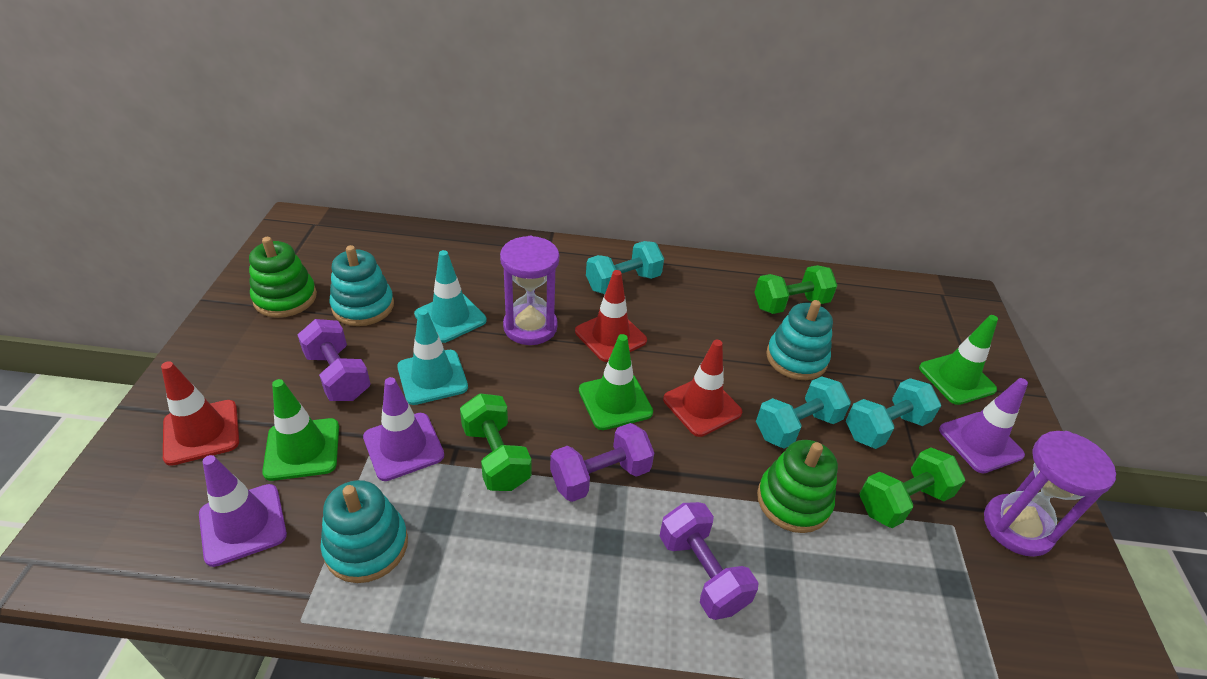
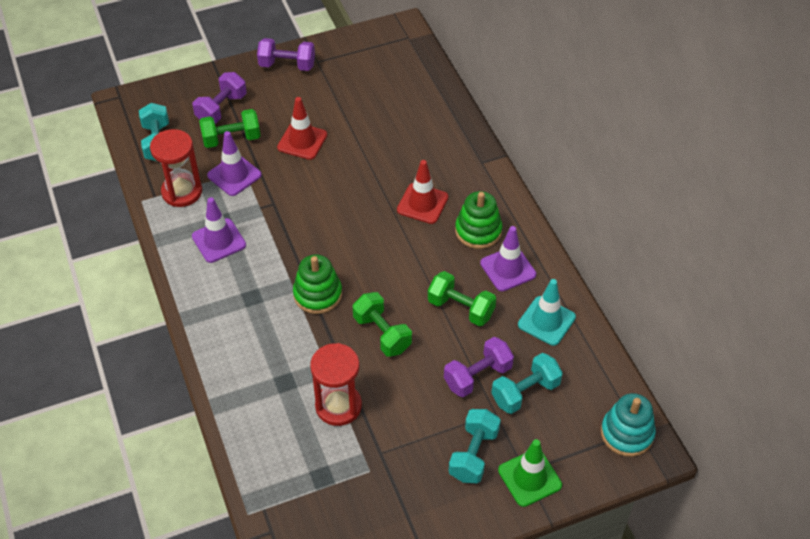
green traffic cone: 3 -> 1
purple hourglass: 2 -> 0
red hourglass: 0 -> 2
red traffic cone: 3 -> 2
turquoise stacking toy: 3 -> 1
turquoise traffic cone: 2 -> 1

